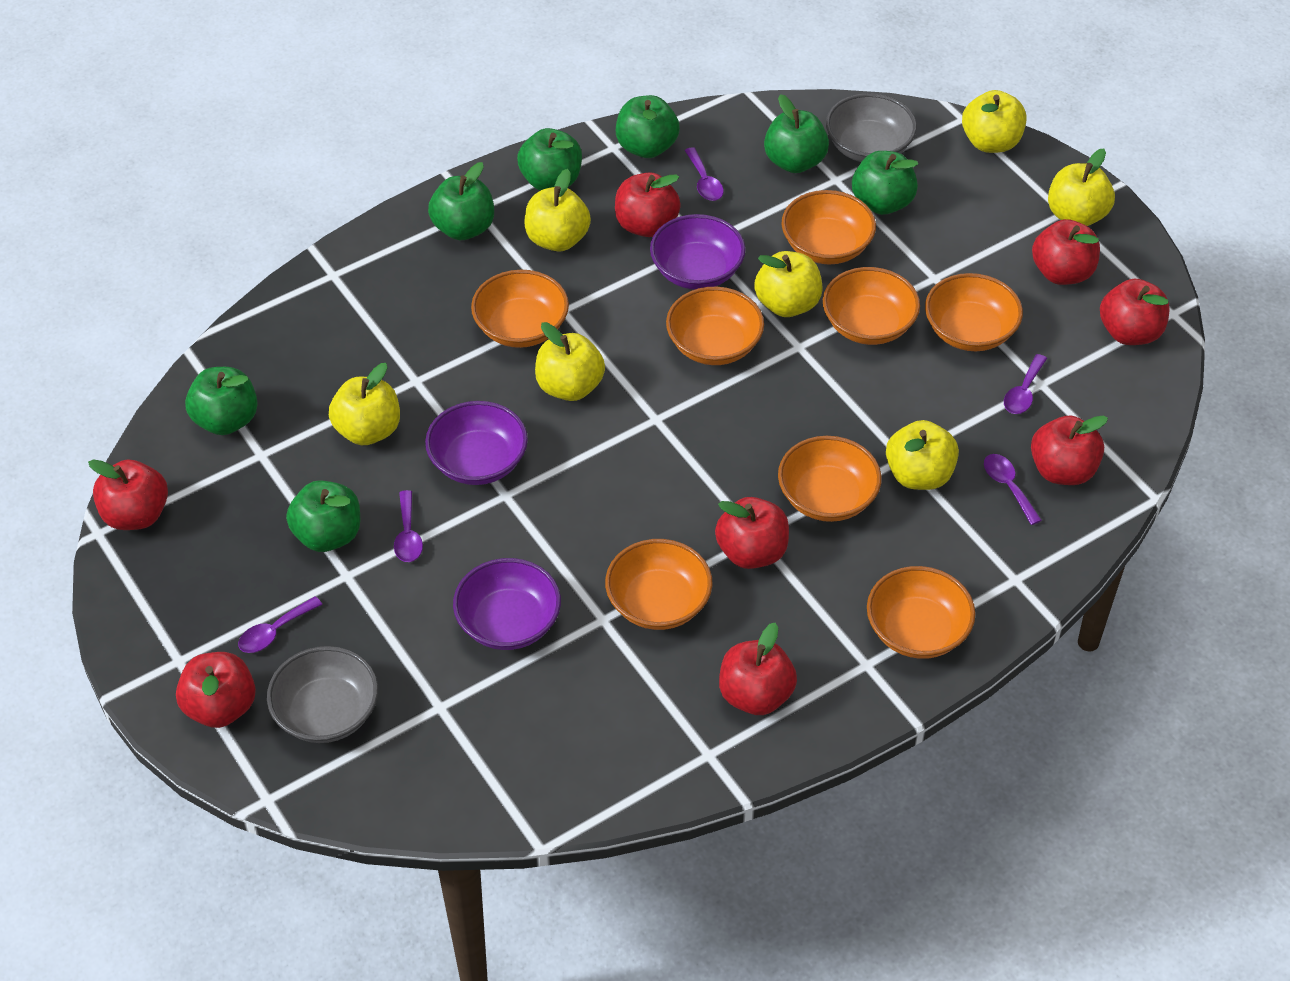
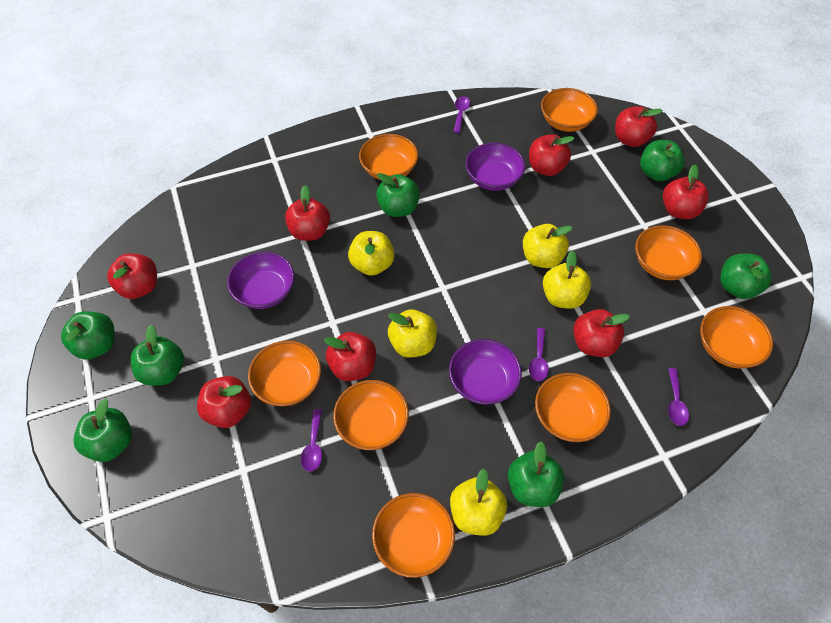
grey bowl: 2 -> 0
purple spoon: 5 -> 4
yellow apple: 7 -> 5

